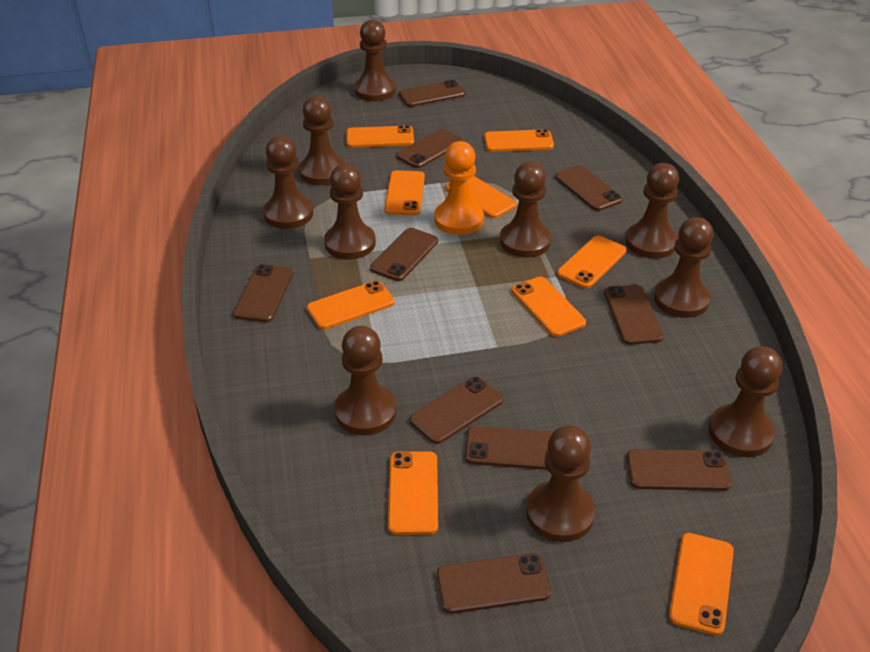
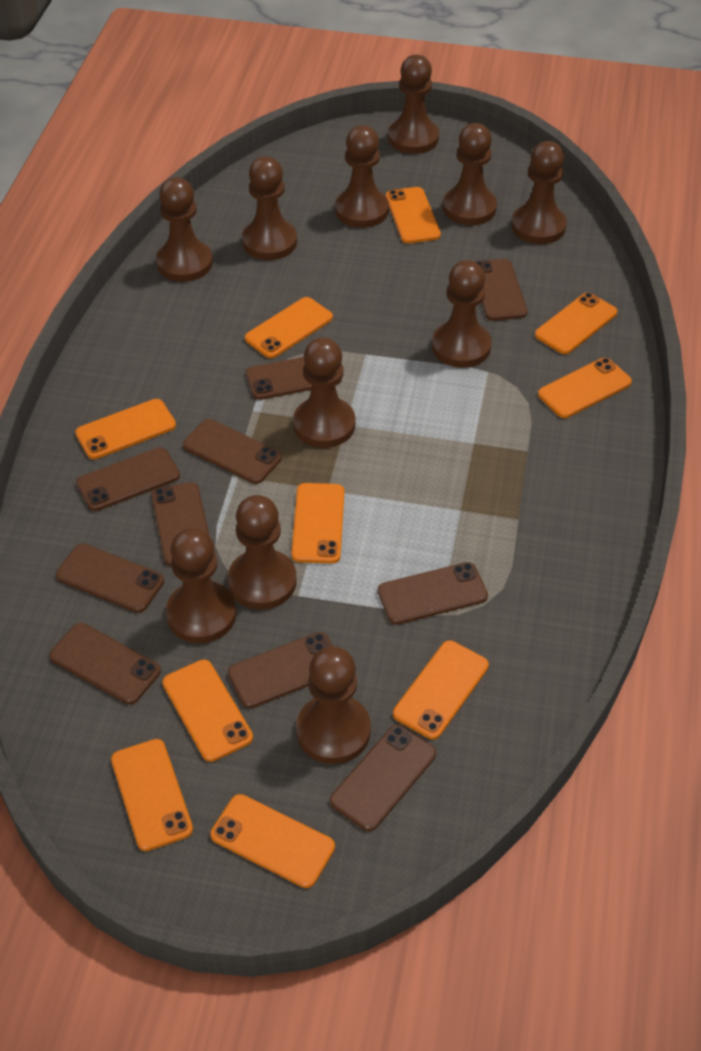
brown pawn: 10 -> 11
orange pawn: 1 -> 0
orange phone: 9 -> 10

